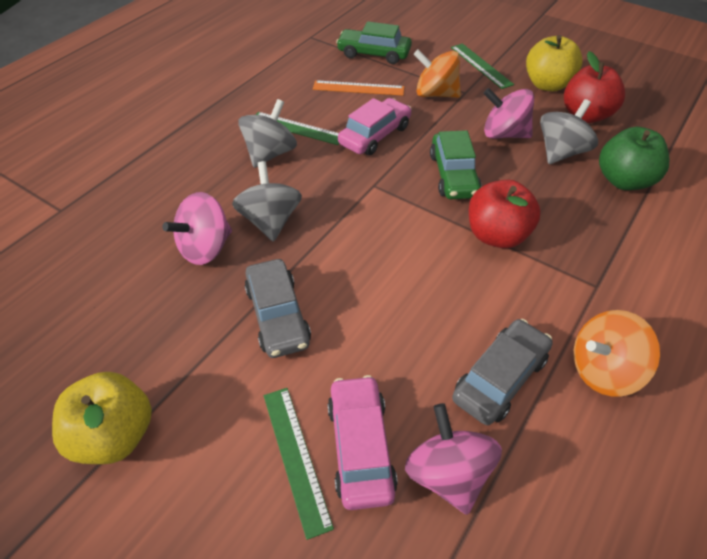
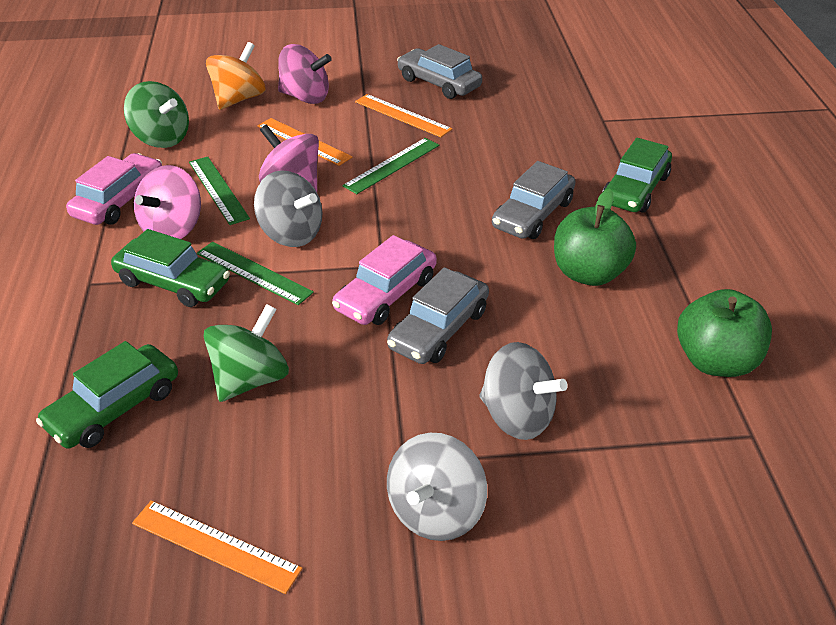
green apple: 1 -> 2
green car: 2 -> 3
green spinning top: 0 -> 2
grey car: 2 -> 3
orange ruler: 1 -> 3
orange spinning top: 2 -> 1
red apple: 2 -> 0
yellow apple: 2 -> 0

